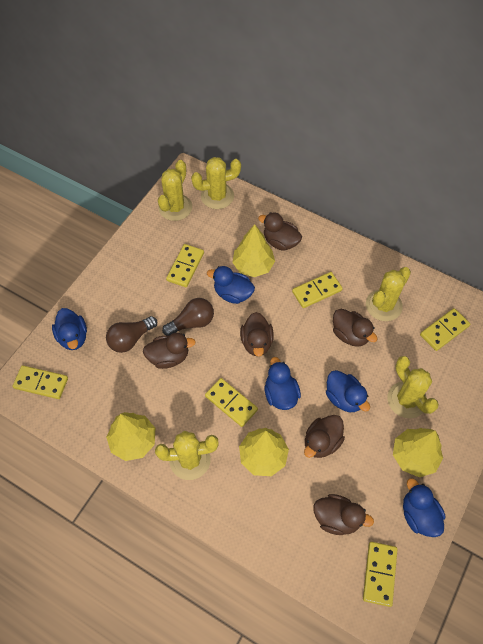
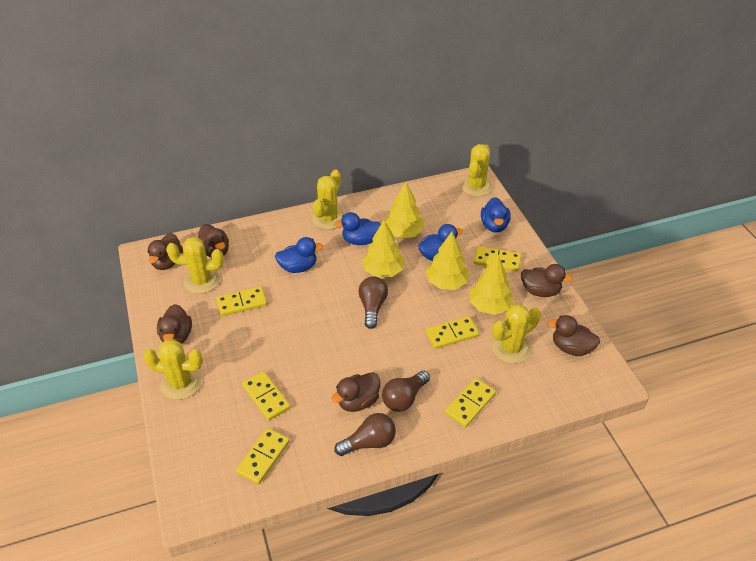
blue duck: 5 -> 4
brown light bulb: 2 -> 3

